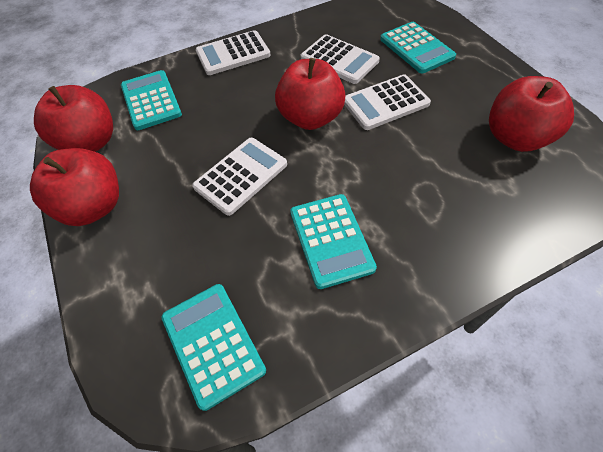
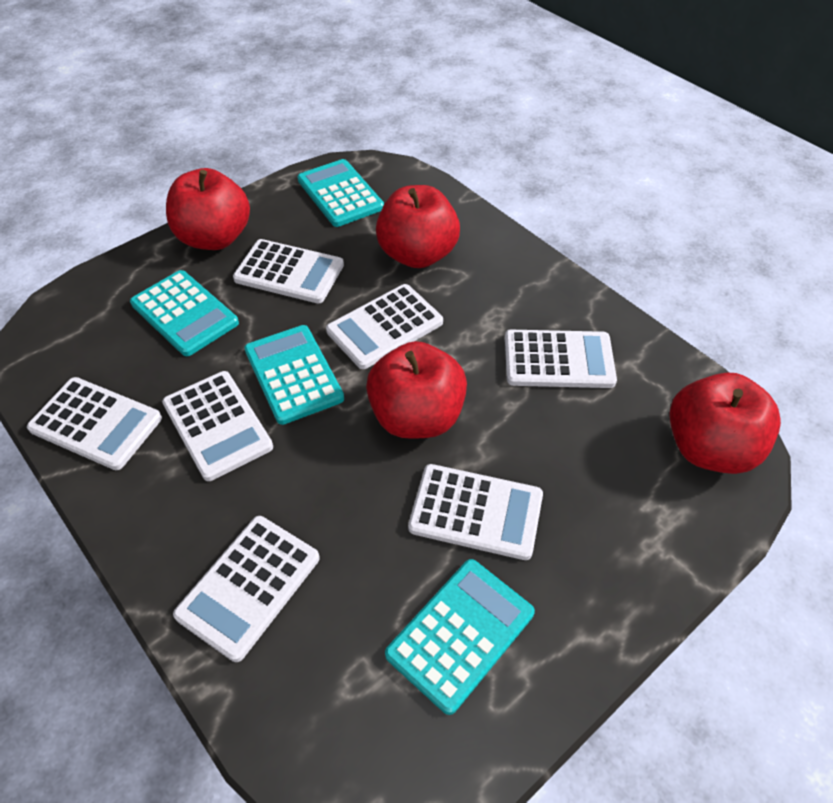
white calculator: 4 -> 7

